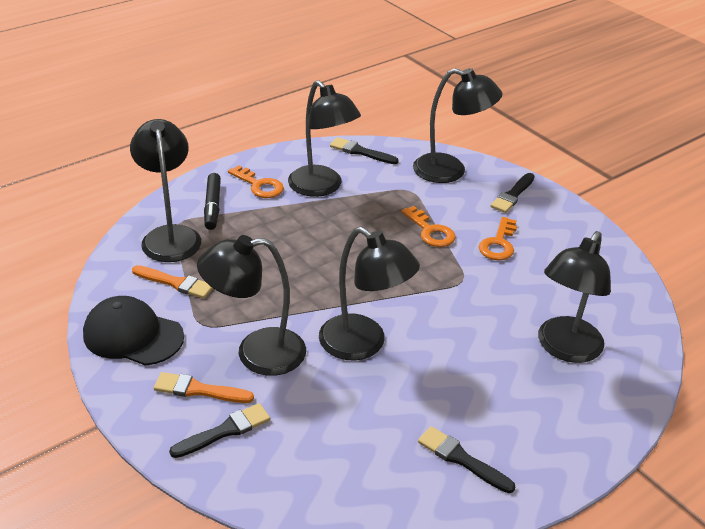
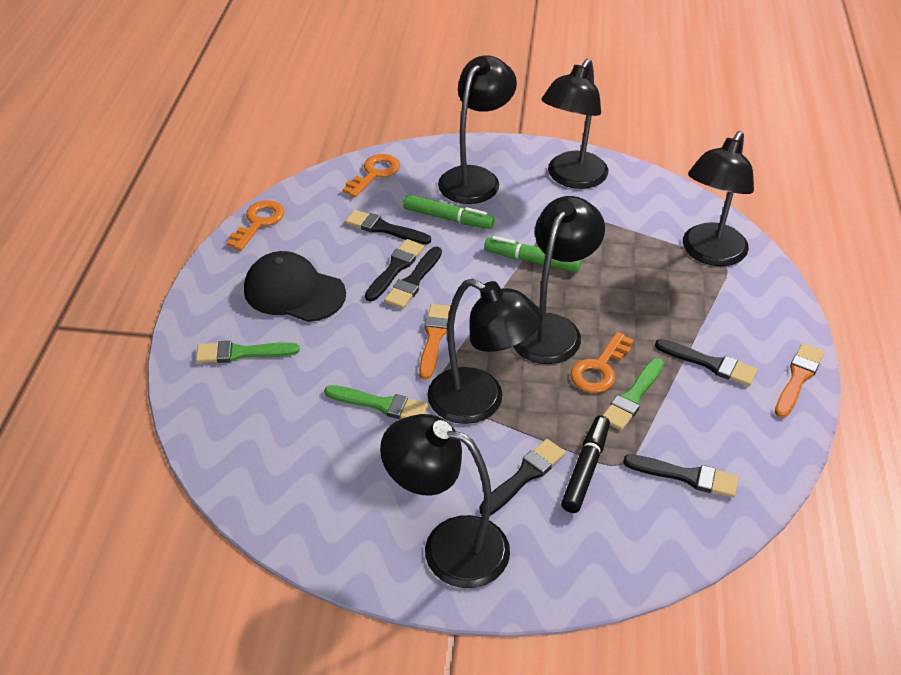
black brush: 4 -> 6
green brush: 0 -> 3
green marker: 0 -> 2

